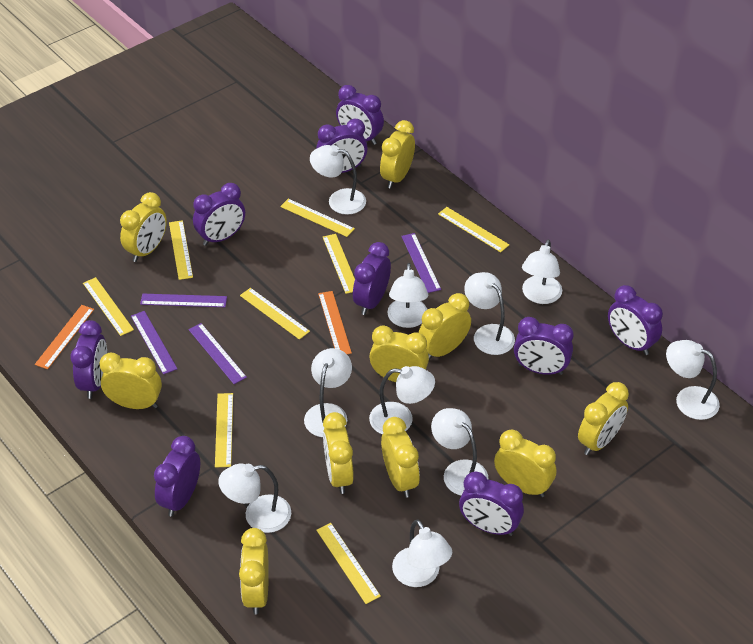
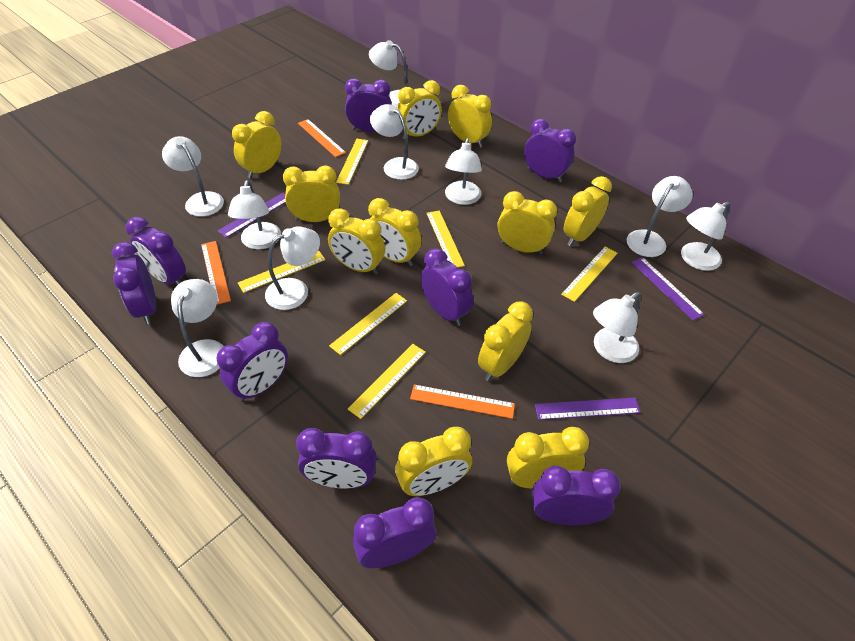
orange ruler: 2 -> 3
purple ruler: 4 -> 3
yellow clock: 10 -> 11
yellow ruler: 8 -> 6

